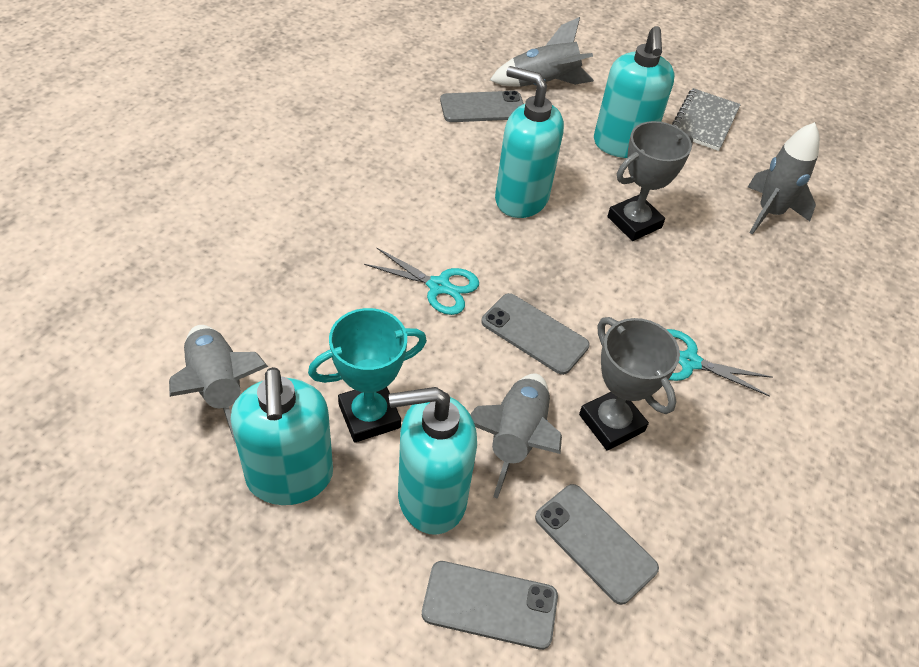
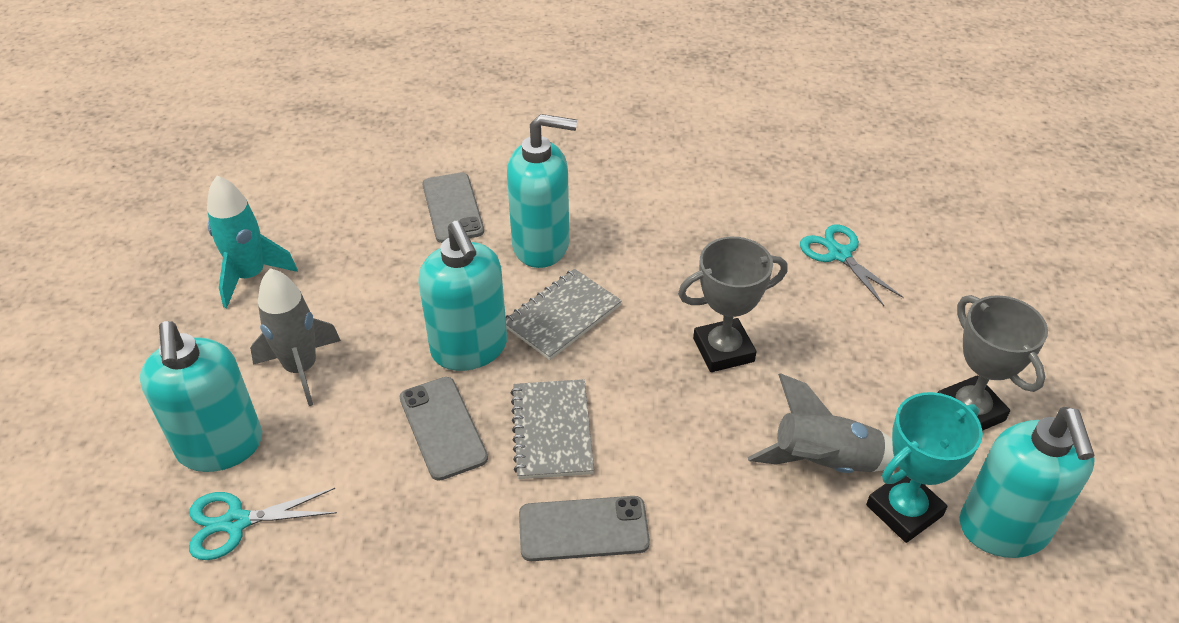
grey notebook: 1 -> 2
grey phone: 4 -> 3
grey rocket: 4 -> 2
turquoise rocket: 0 -> 1

